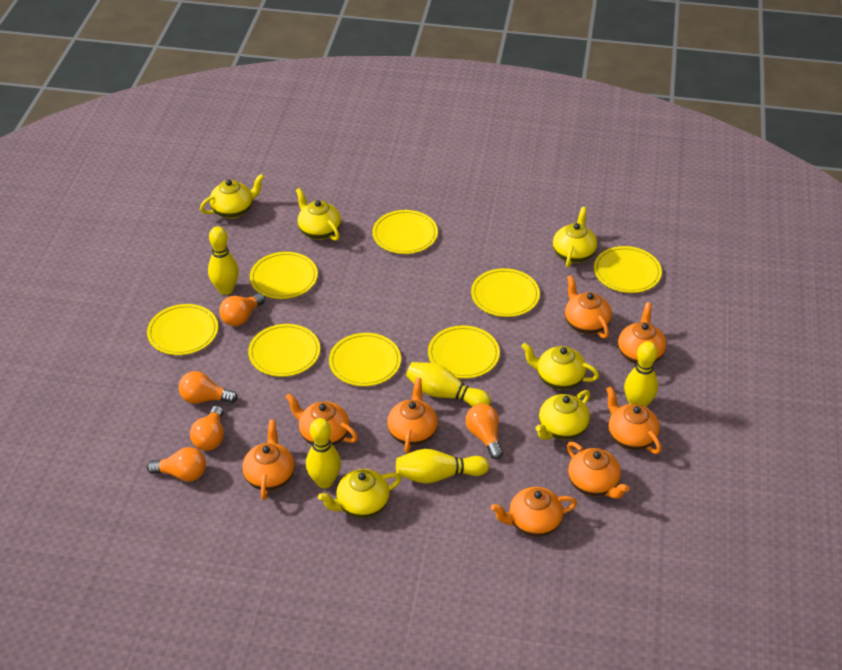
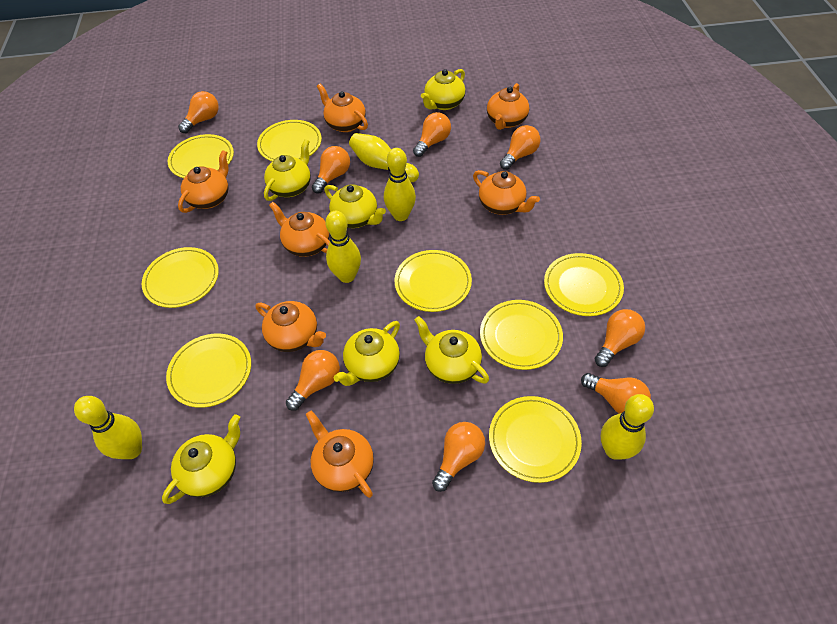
orange light bulb: 5 -> 8
orange teapot: 8 -> 7

